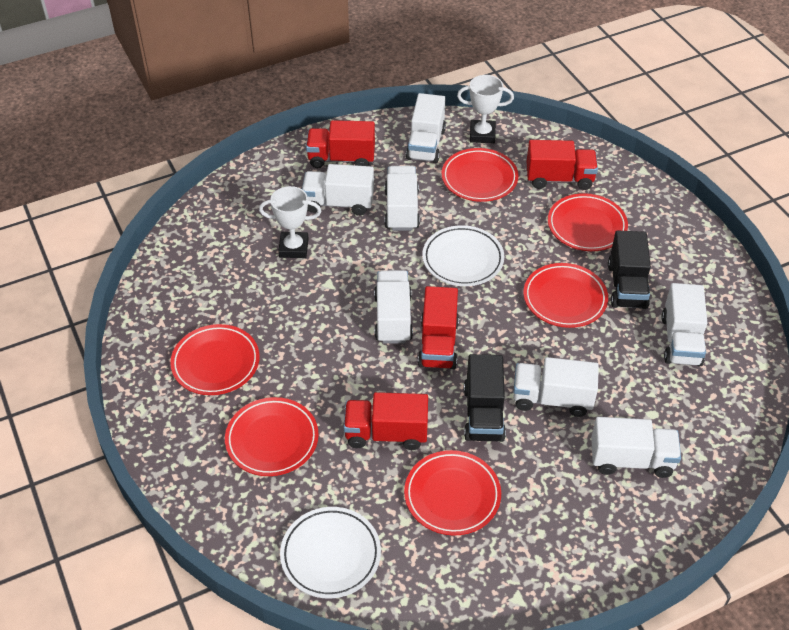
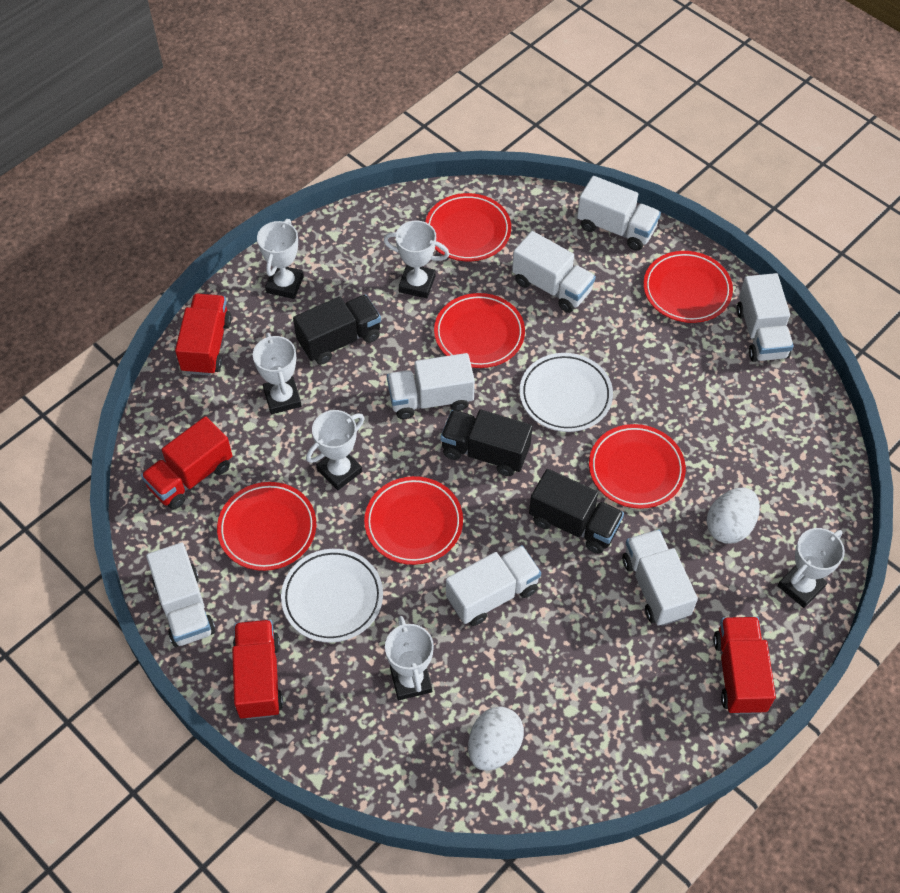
black truck: 2 -> 3
white egg: 0 -> 2
white trophy: 2 -> 6

